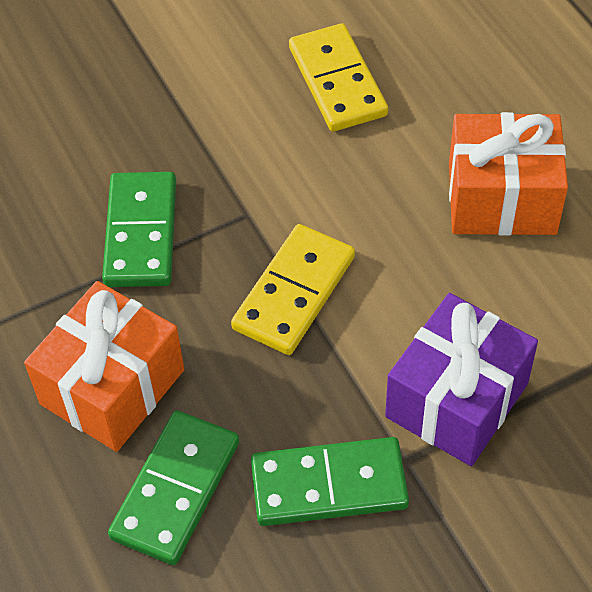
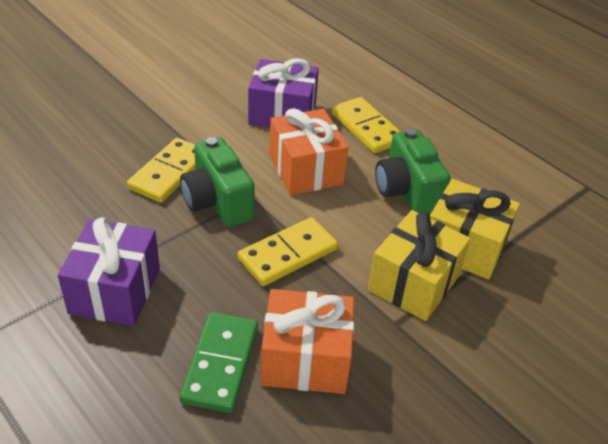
green camera: 0 -> 2
green domino: 3 -> 1
purple gift: 1 -> 2
yellow domino: 2 -> 3
yellow gift: 0 -> 2

